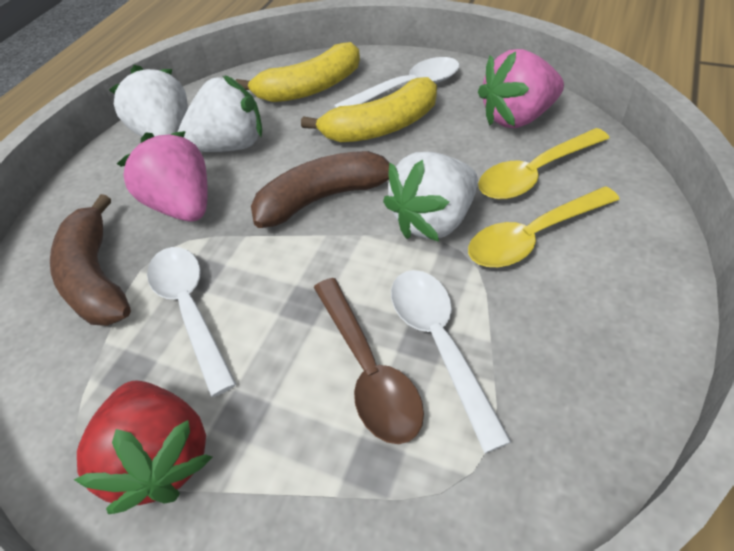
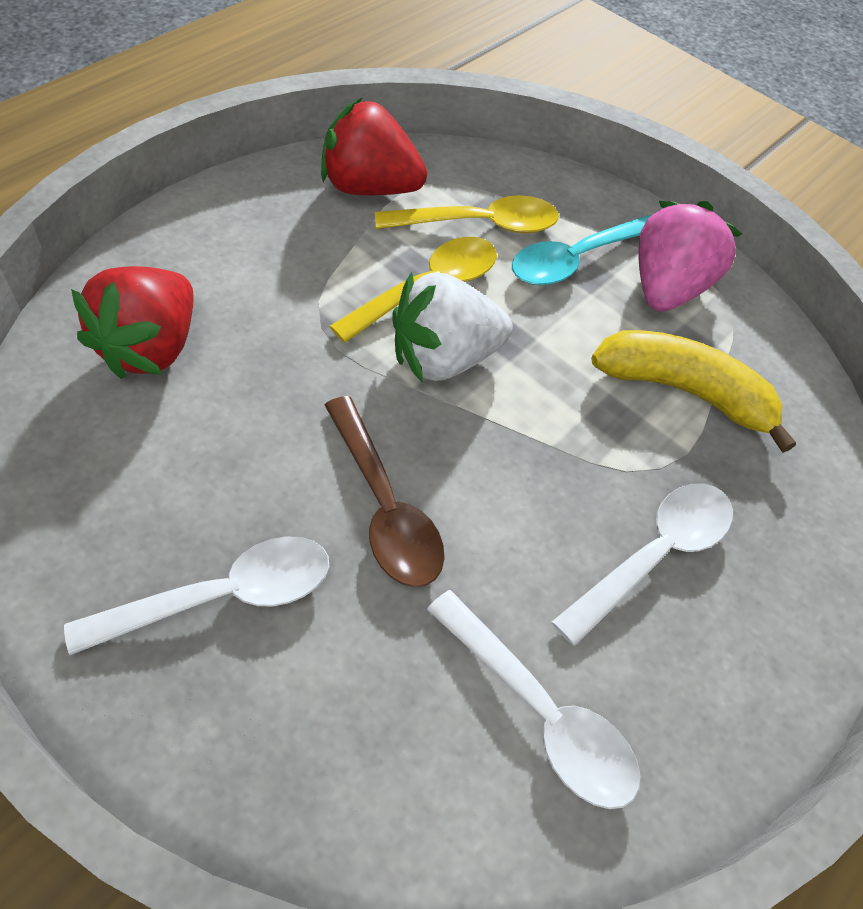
brown banana: 2 -> 0
pink strawberry: 2 -> 1
red strawberry: 1 -> 2
turquoise spoon: 0 -> 1
white strawberry: 3 -> 1
yellow banana: 2 -> 1

